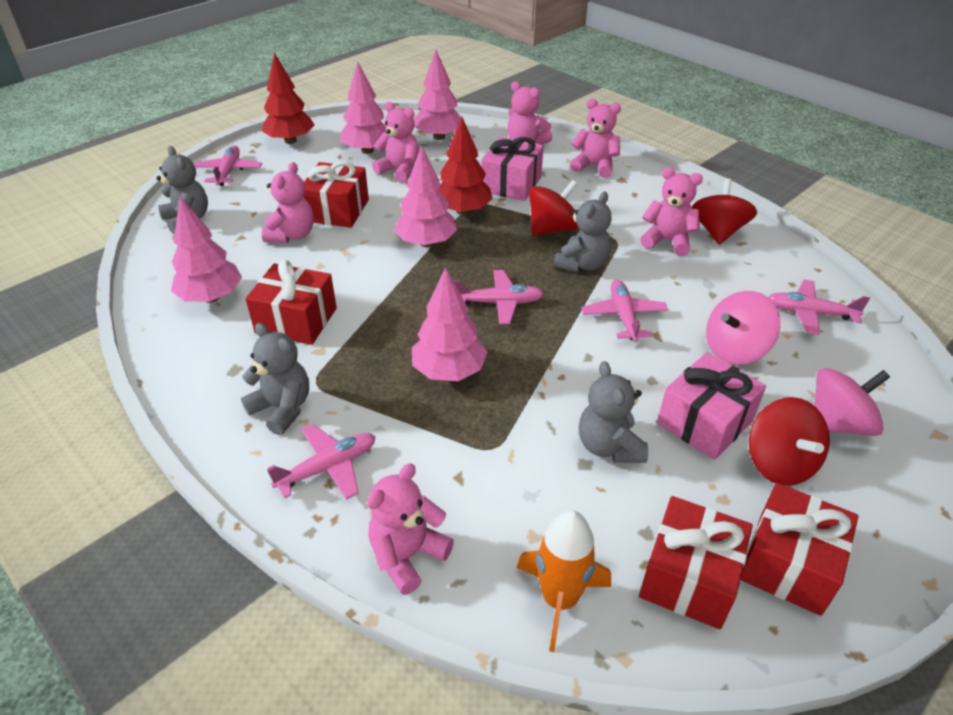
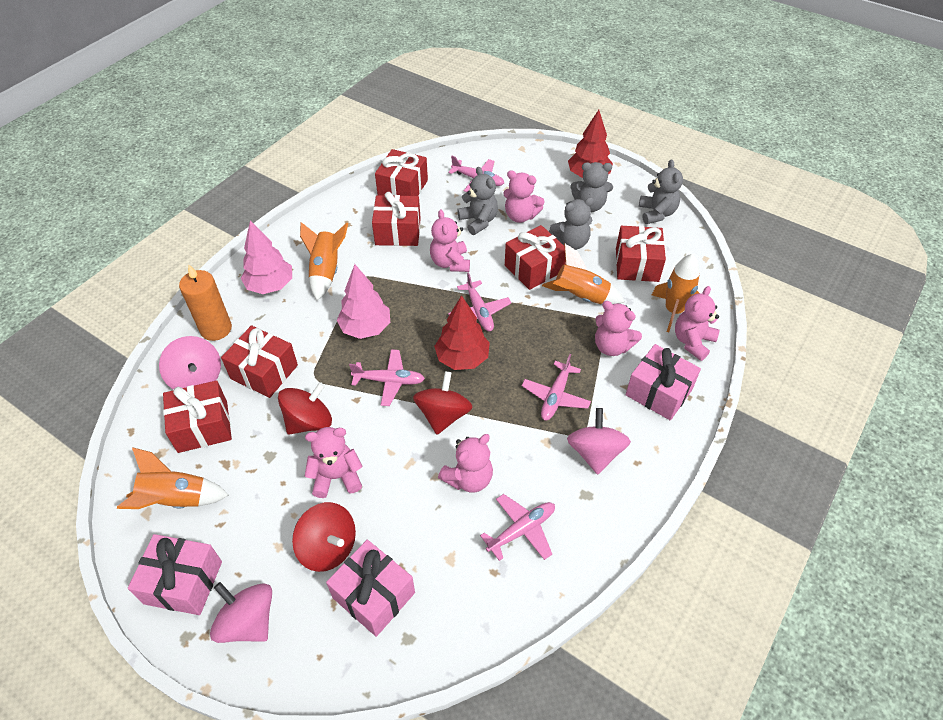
orange candle: 0 -> 1
orange rocket: 1 -> 4
pink gift: 2 -> 3
pink spinning top: 2 -> 3
pink tree: 5 -> 2
red gift: 4 -> 6

